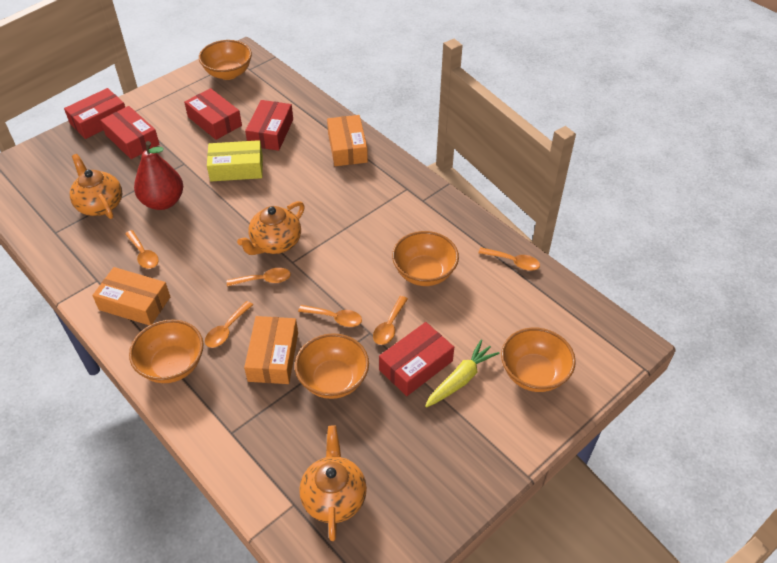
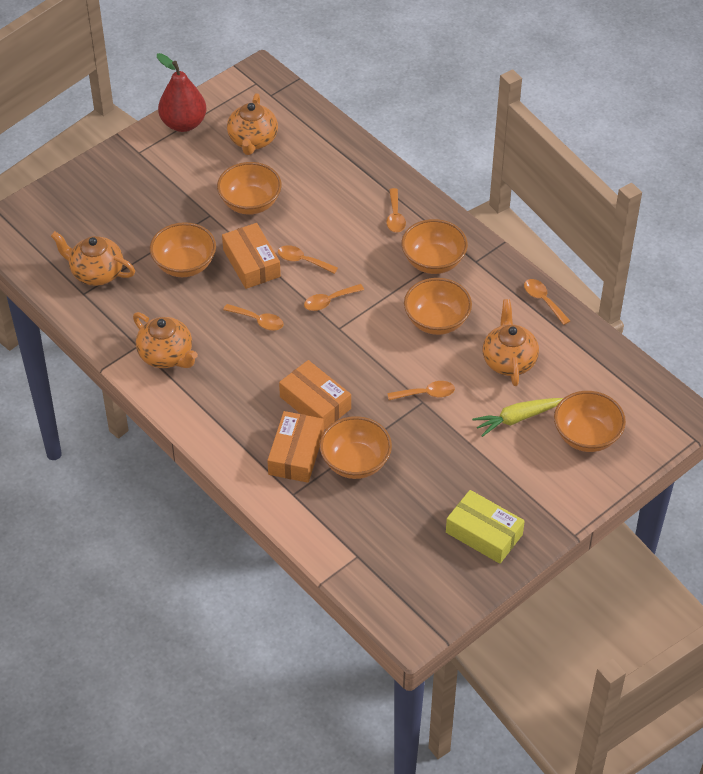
orange bowl: 5 -> 6
orange teapot: 3 -> 4
red box: 5 -> 0

